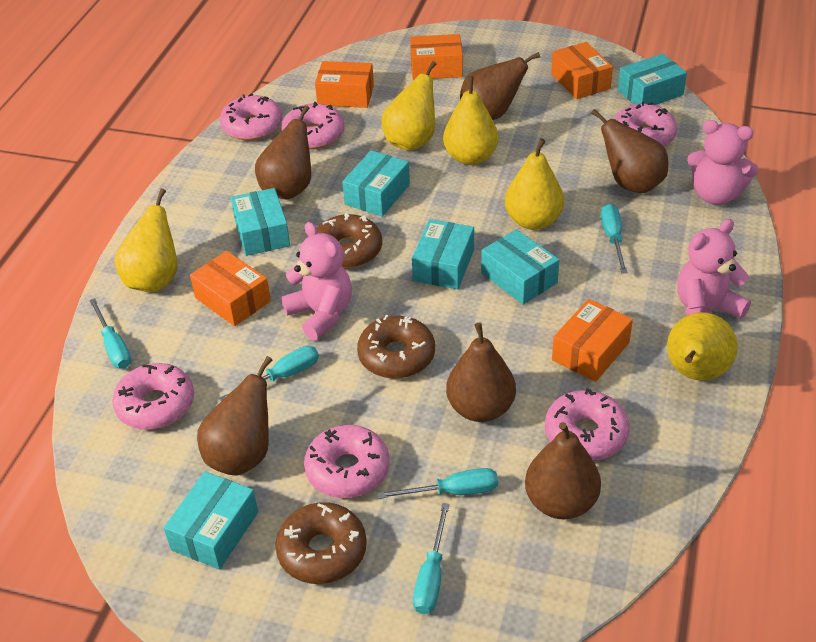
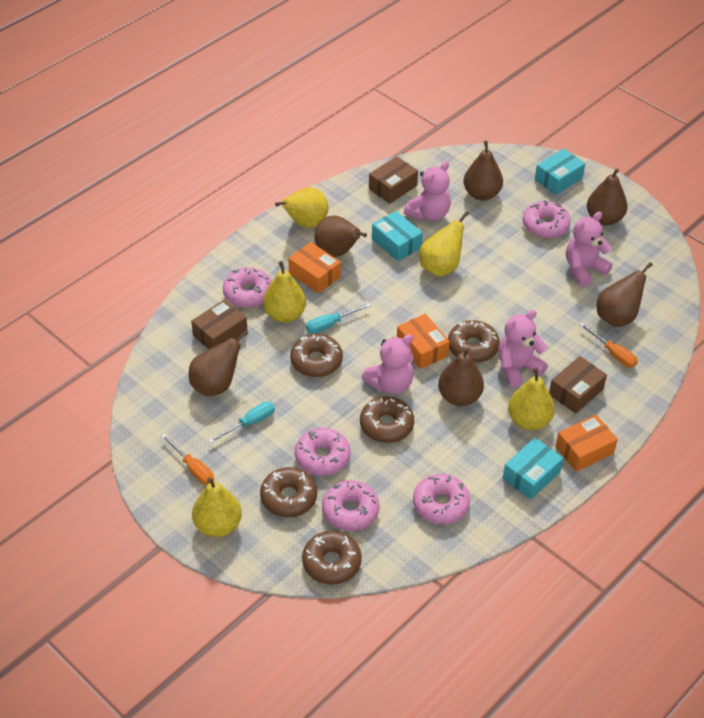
brown box: 0 -> 3
brown donut: 3 -> 5
orange box: 5 -> 3
orange screwdriver: 0 -> 2
pink donut: 6 -> 5
pink teddy bear: 3 -> 4
turquoise box: 6 -> 3
turquoise screwdriver: 5 -> 2

